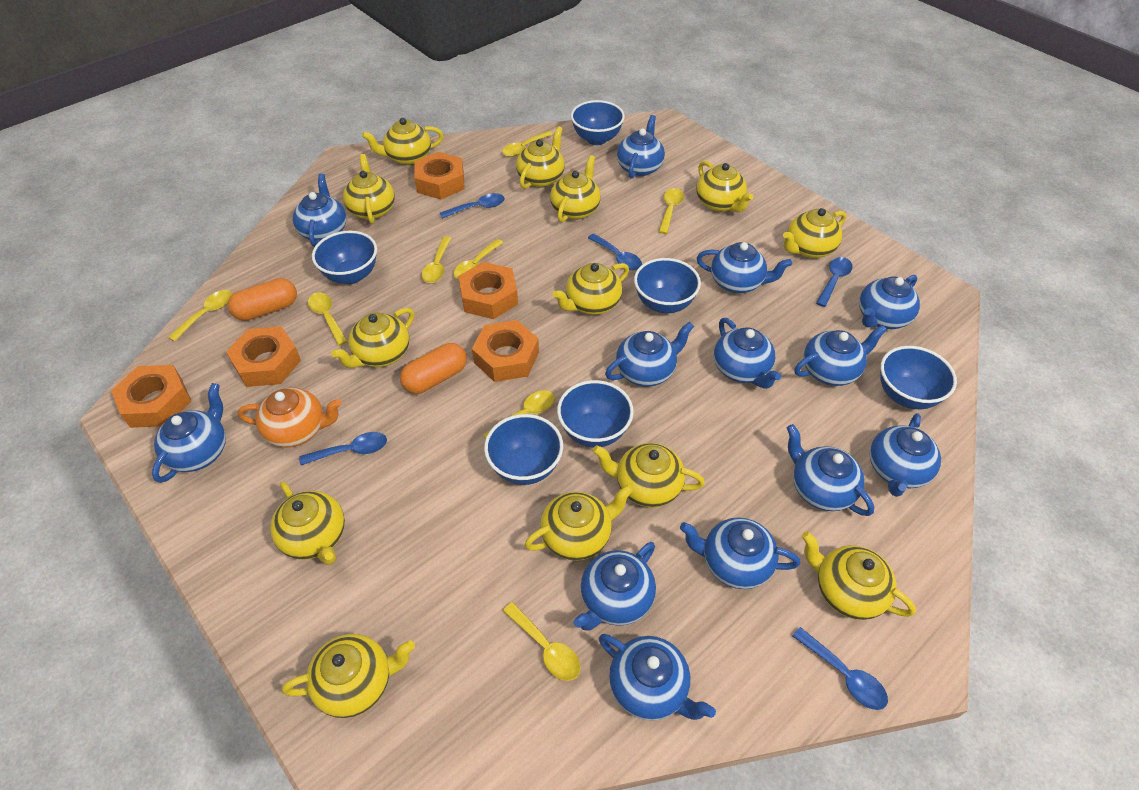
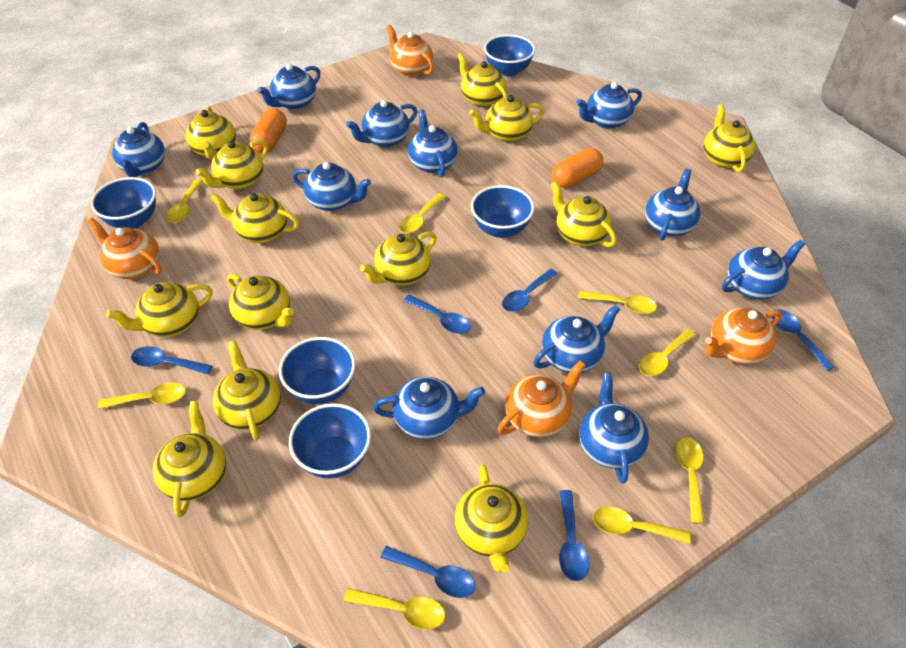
blue bowl: 6 -> 5
blue spoon: 5 -> 6
blue teapot: 13 -> 11
orange nut: 5 -> 0
orange teapot: 1 -> 4

